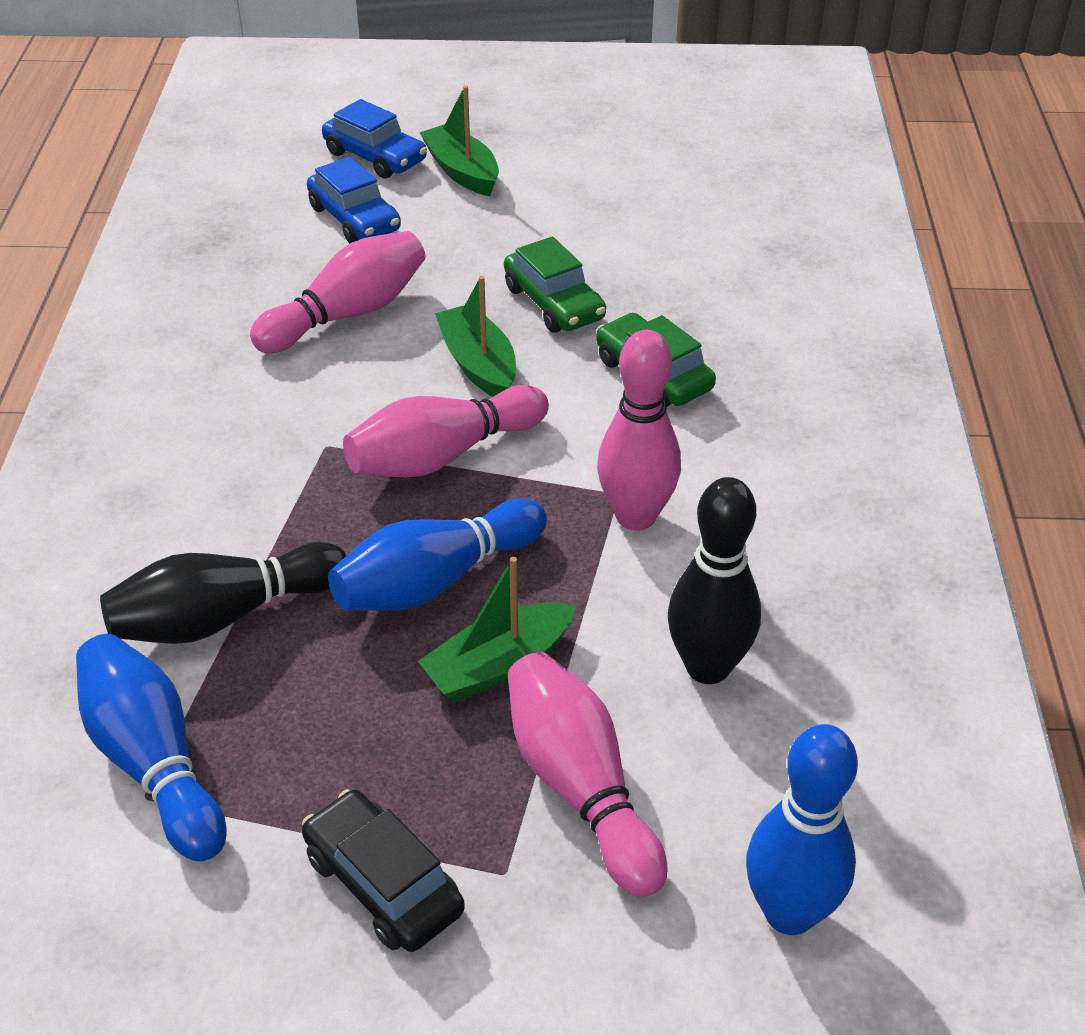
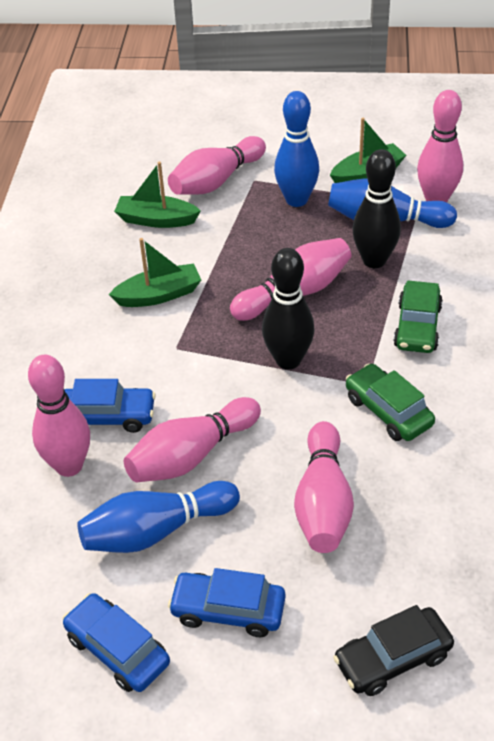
blue car: 2 -> 3
pink bowling pin: 4 -> 6

